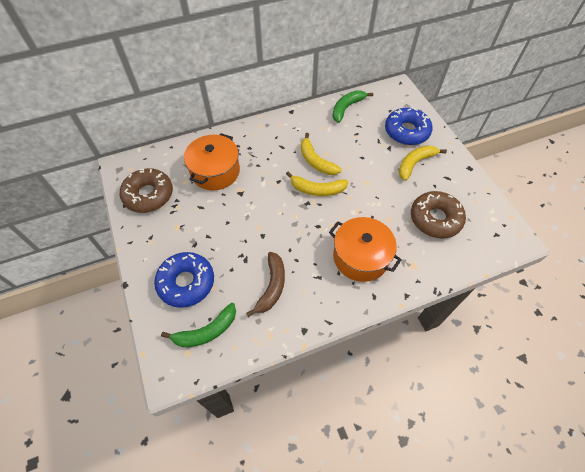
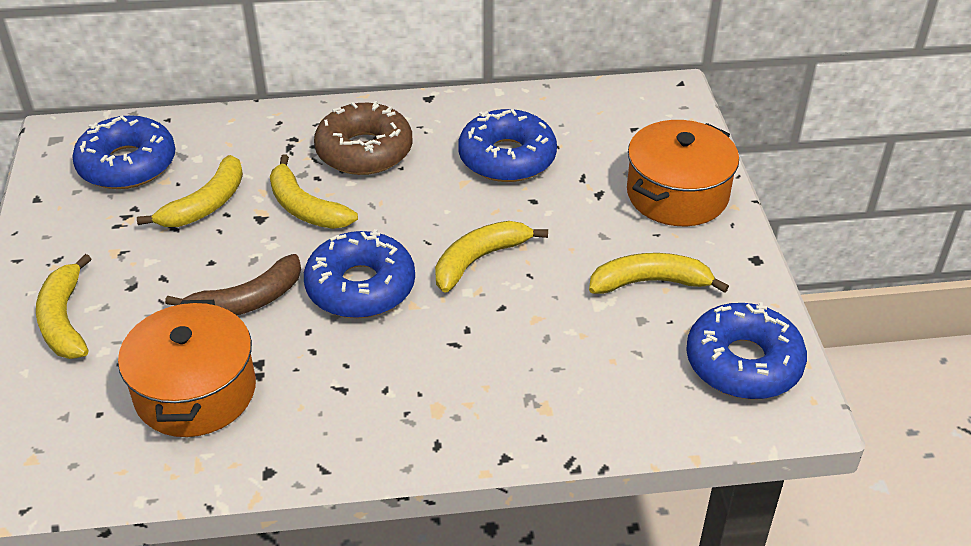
blue donut: 2 -> 4
brown donut: 2 -> 1
green banana: 2 -> 0
yellow banana: 3 -> 5

